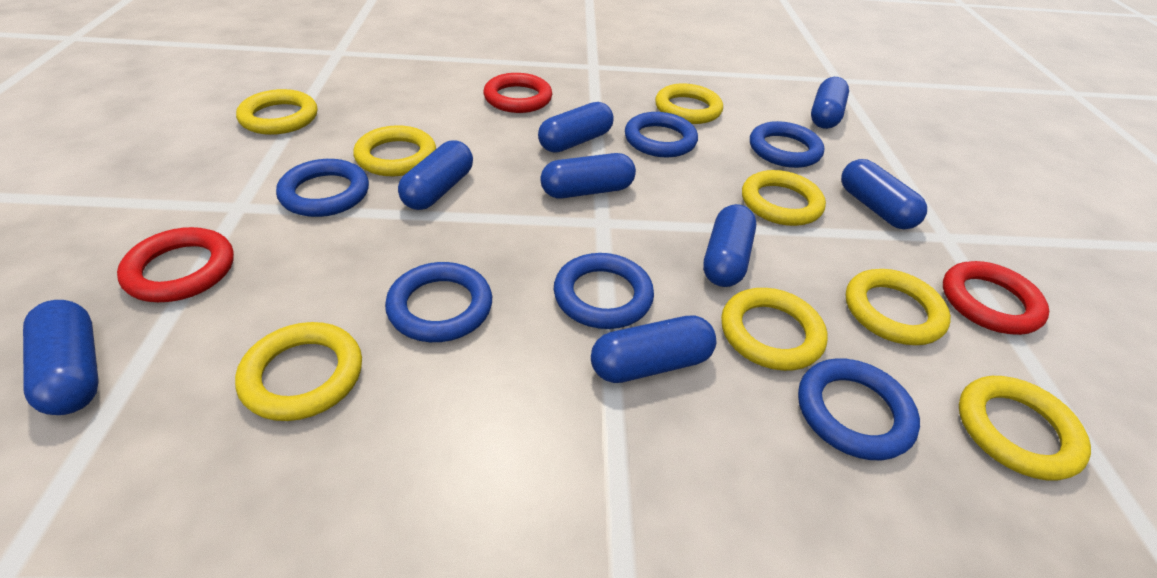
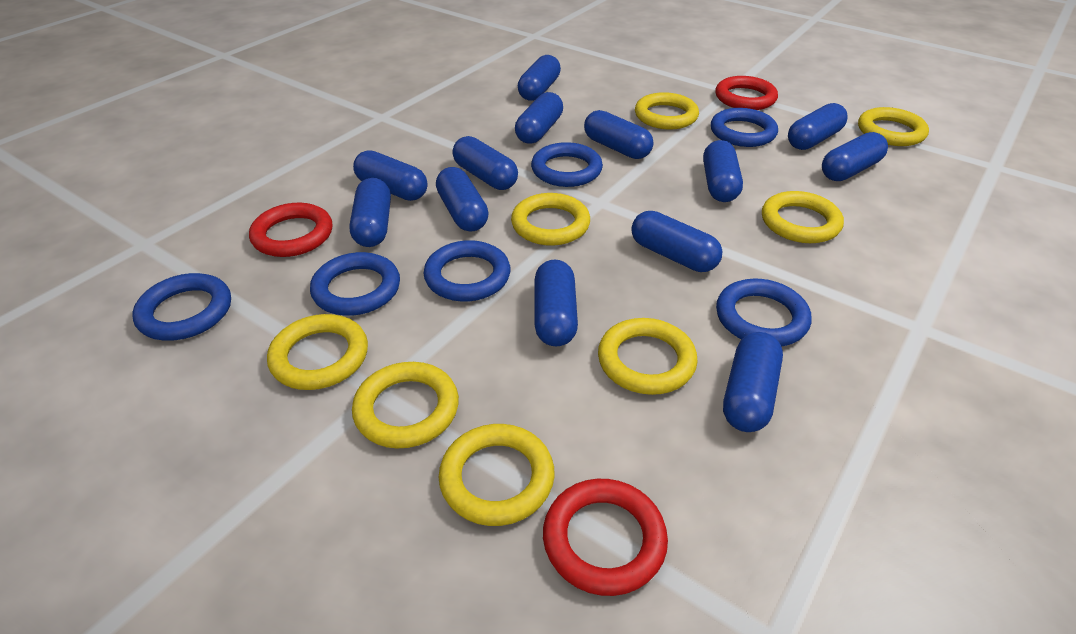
blue capsule: 8 -> 13

